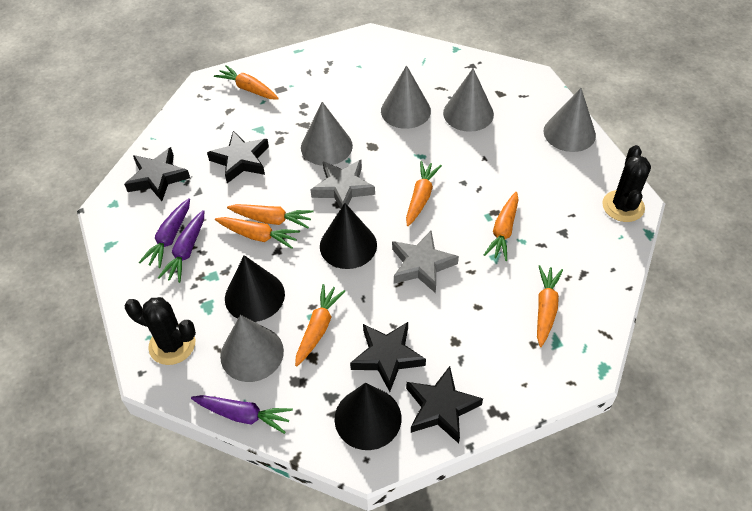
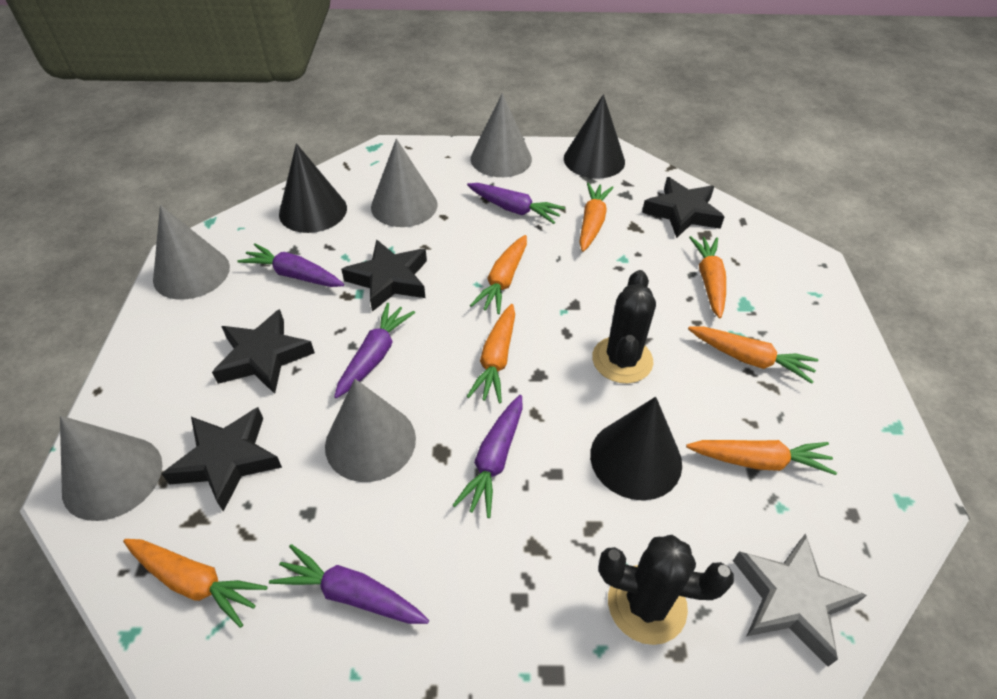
grey star: 2 -> 1
purple carrot: 3 -> 5

